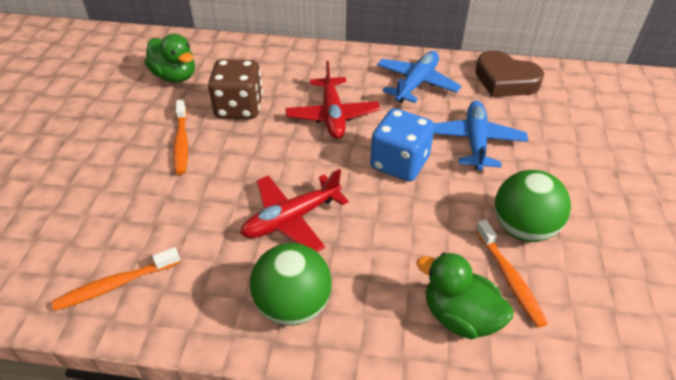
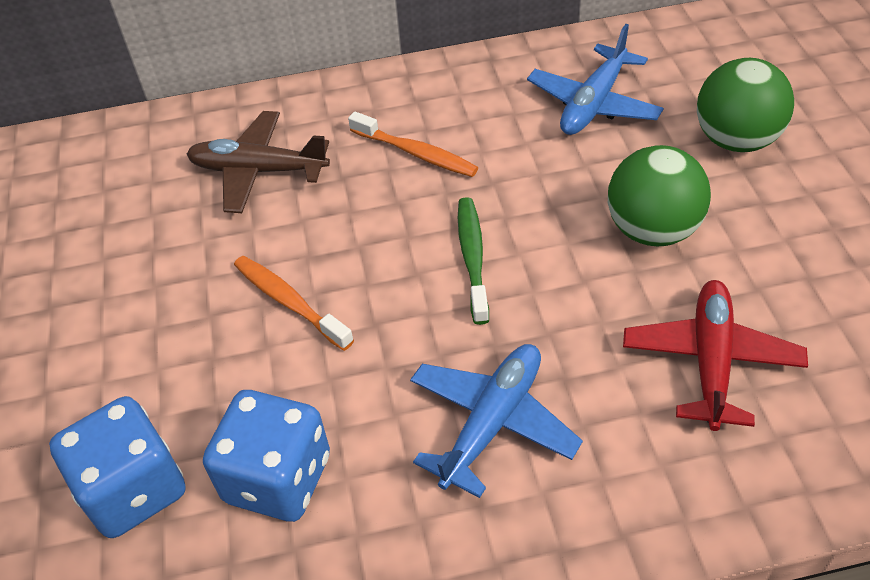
blue dice: 1 -> 2
brown dice: 1 -> 0
brown heart: 1 -> 0
brown plane: 0 -> 1
green duck: 2 -> 0
green toothbrush: 0 -> 1
orange toothbrush: 3 -> 2
red plane: 2 -> 1

